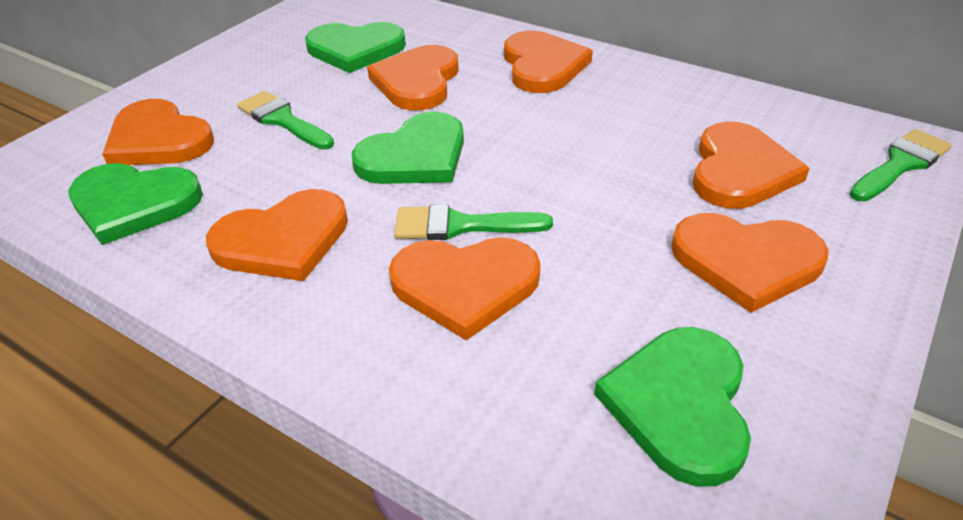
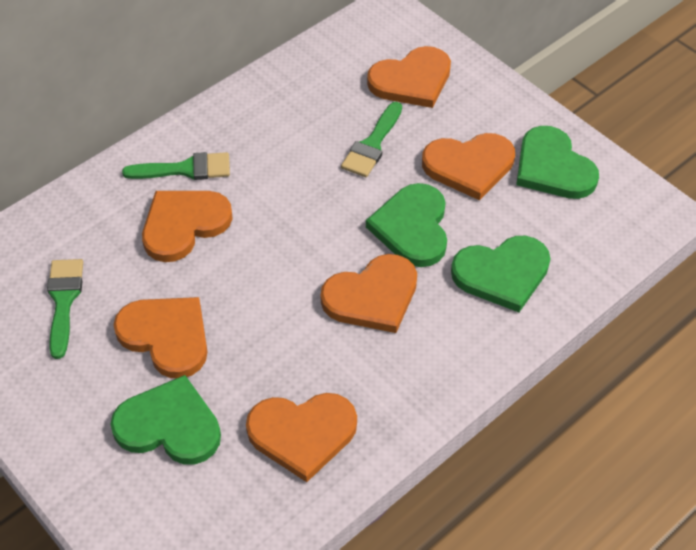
orange heart: 7 -> 6

